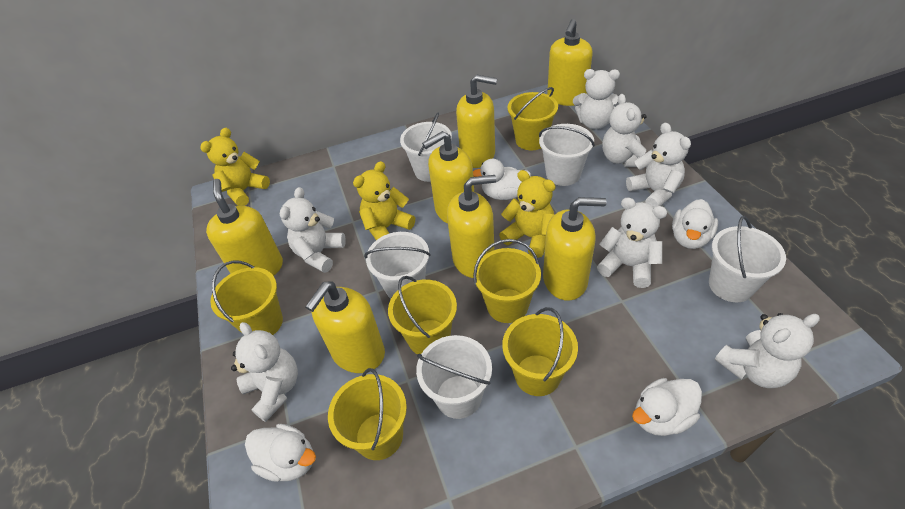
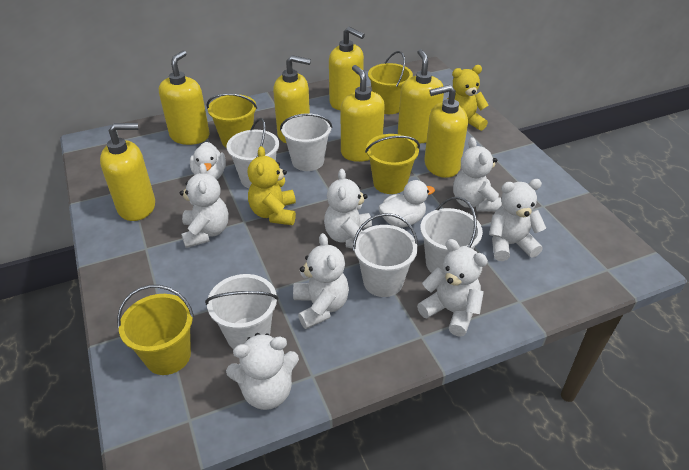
white duck: 4 -> 2
yellow bucket: 6 -> 4
yellow teddy bear: 3 -> 2

